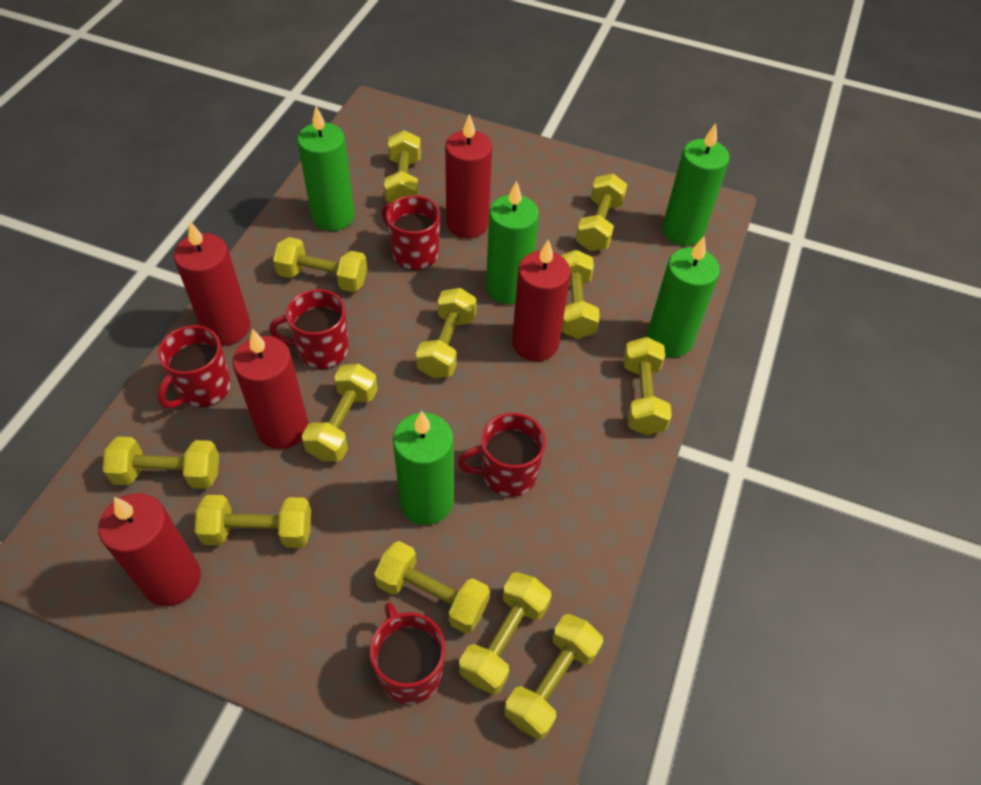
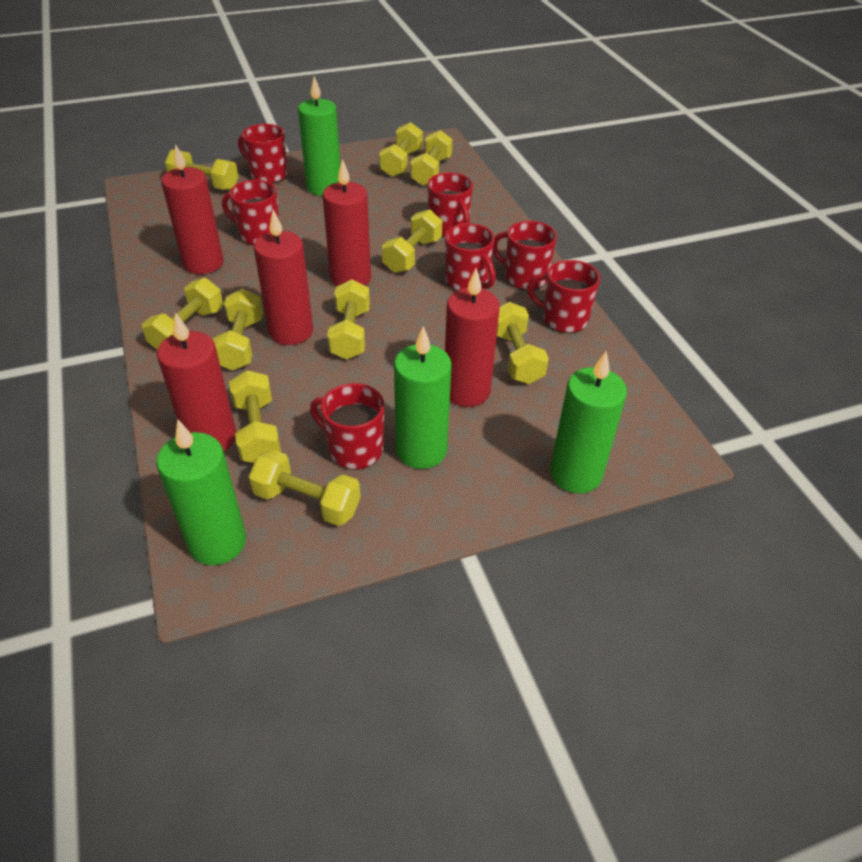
green candle: 5 -> 4
red mug: 5 -> 7
yellow dumbbell: 12 -> 10

